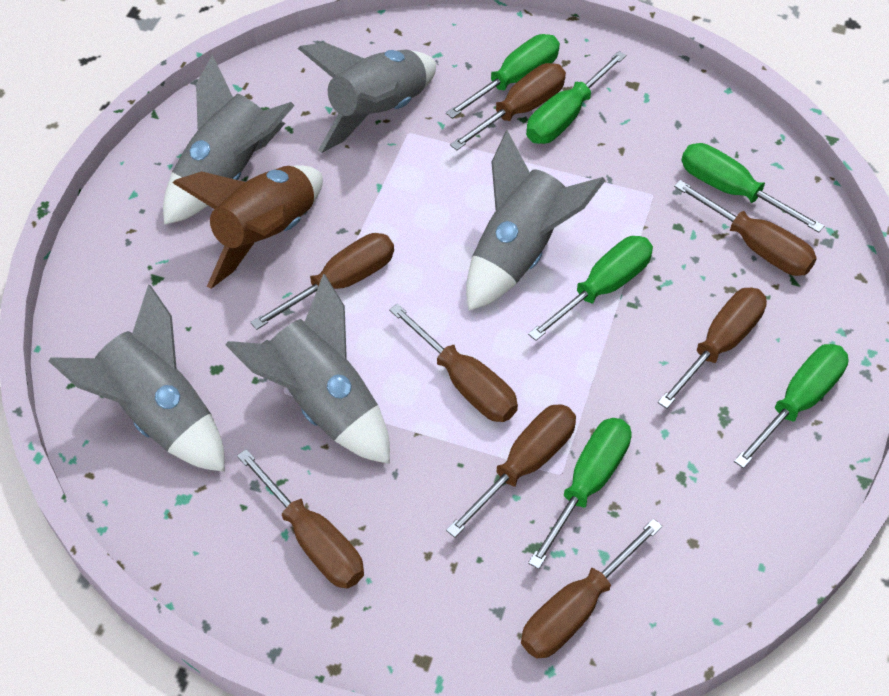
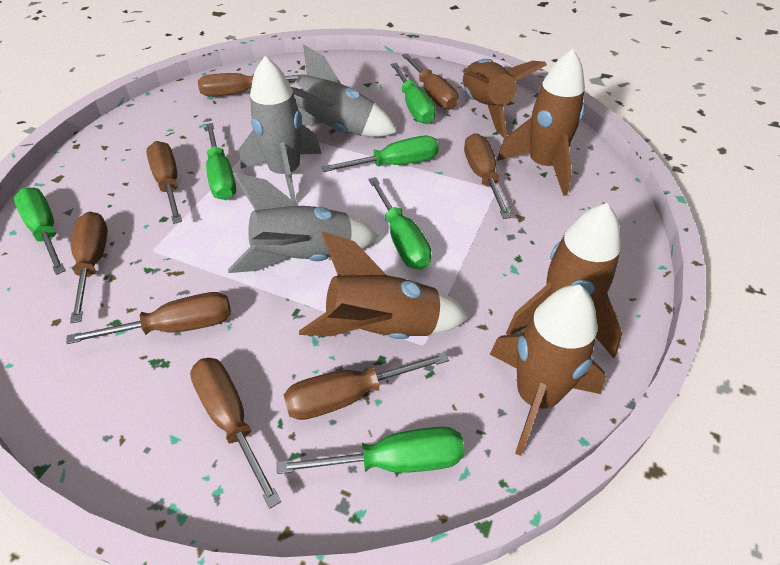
brown rocket: 1 -> 5
grey rocket: 5 -> 3

